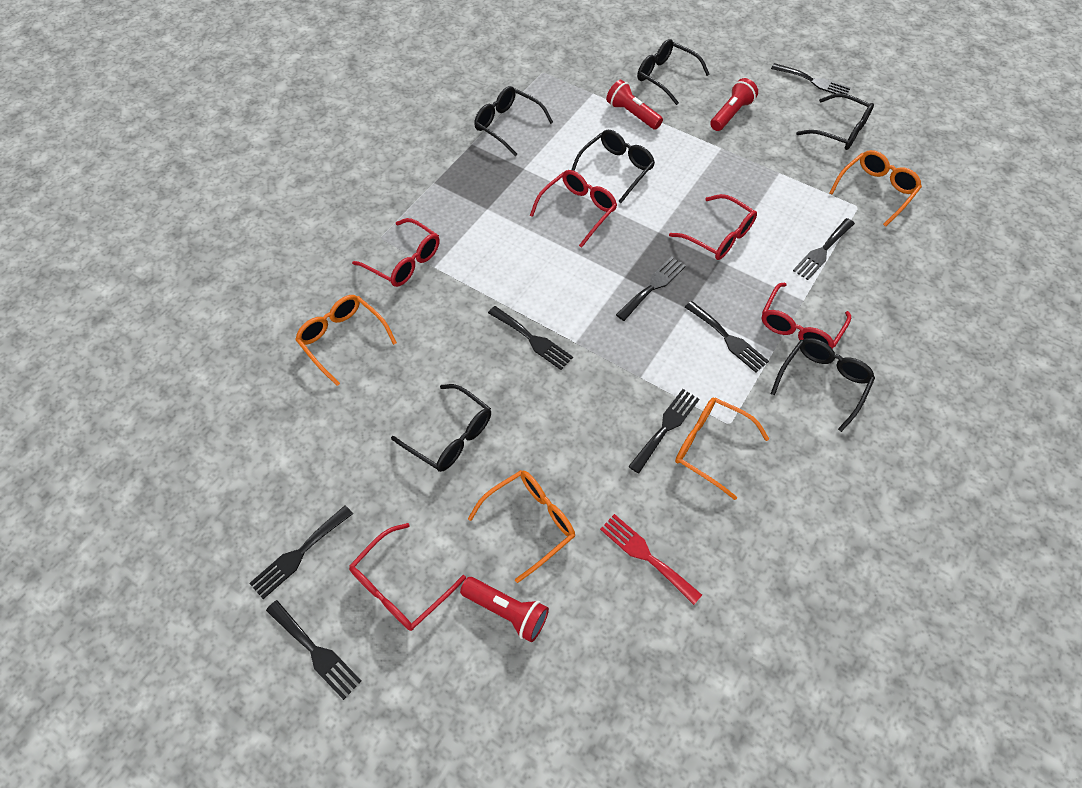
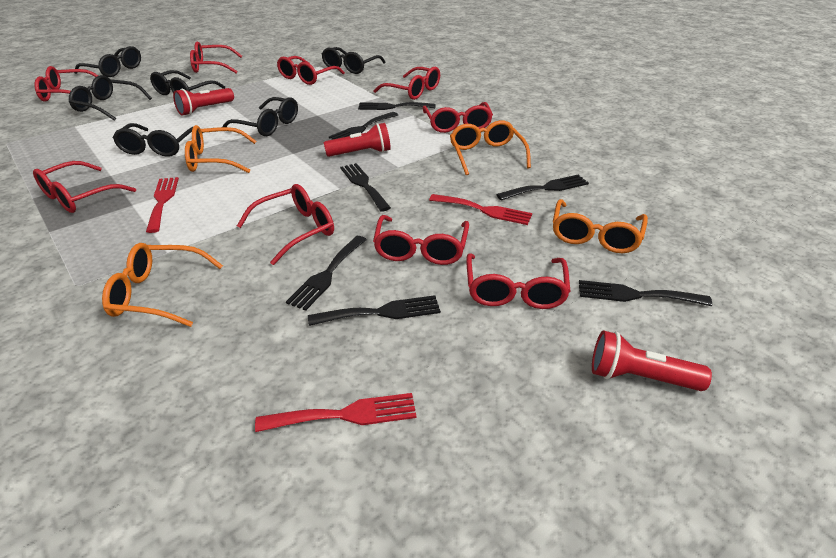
black fork: 8 -> 7
red fork: 1 -> 3
red glasses: 5 -> 9

